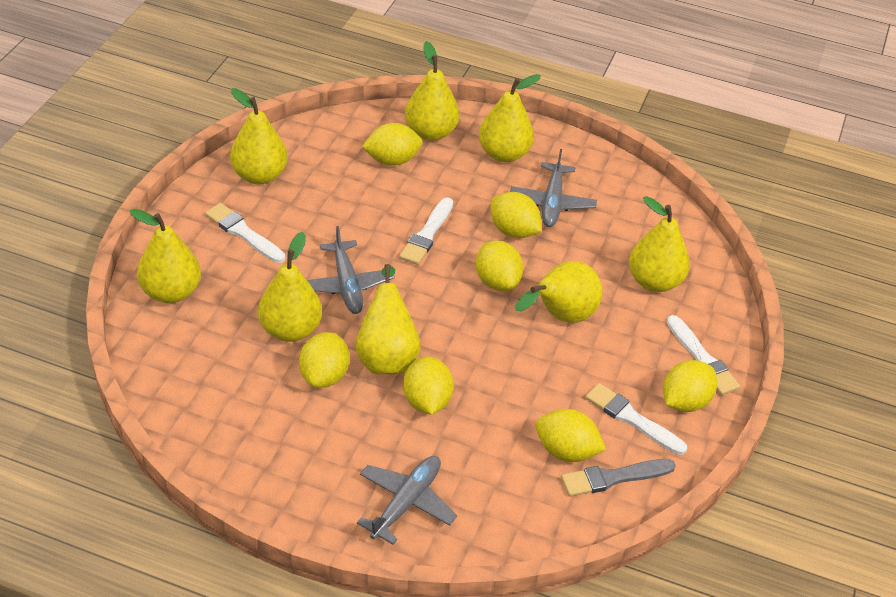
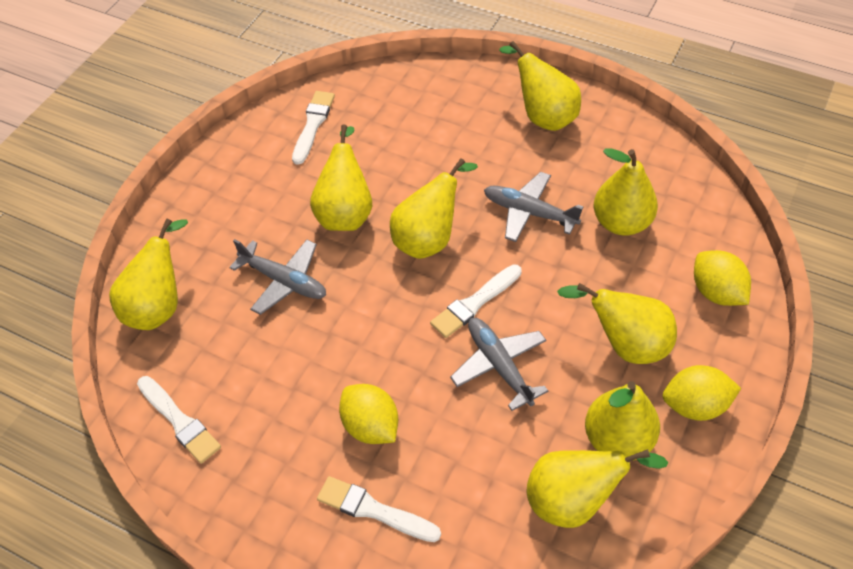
grey brush: 1 -> 0
yellow lemon: 7 -> 3

